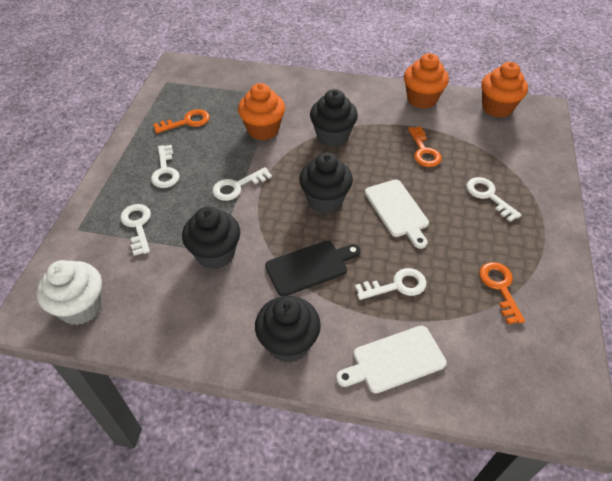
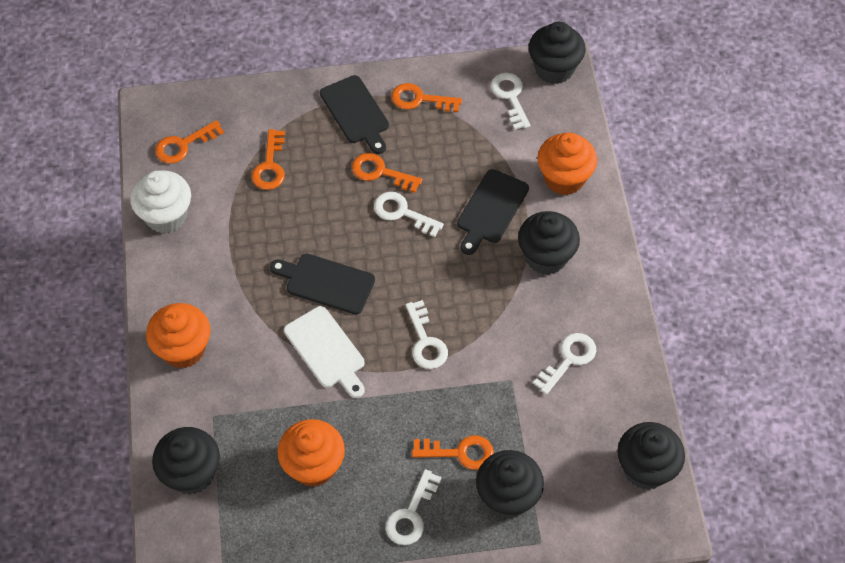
black cupcake: 4 -> 5
black cutting board: 1 -> 3
orange key: 3 -> 5
white cutting board: 2 -> 1

